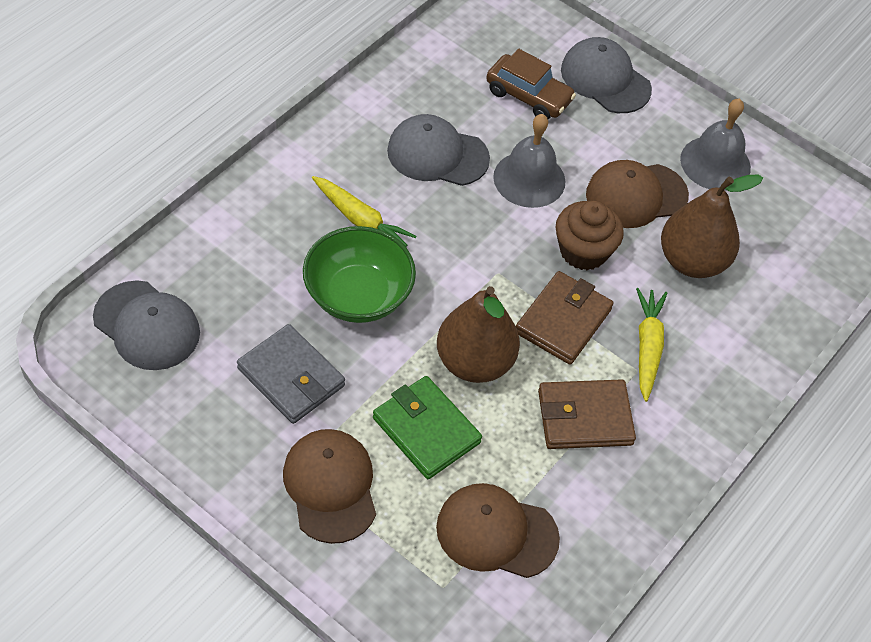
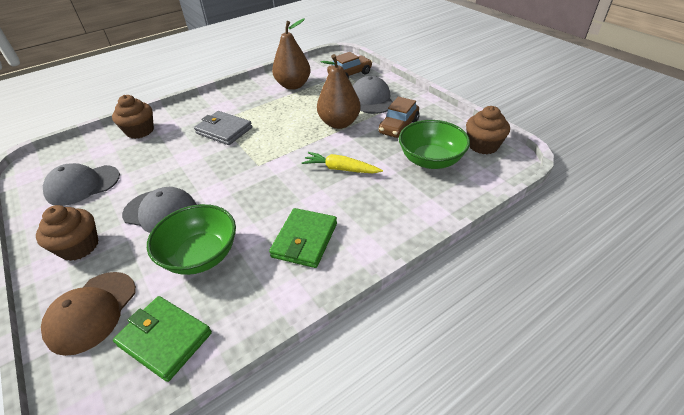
brown cap: 3 -> 1
brown car: 1 -> 2
brown cupcake: 1 -> 3
brown wallet: 2 -> 0
green bowl: 1 -> 2
green wallet: 1 -> 2
grey bell: 2 -> 0
yellow carrot: 2 -> 1

